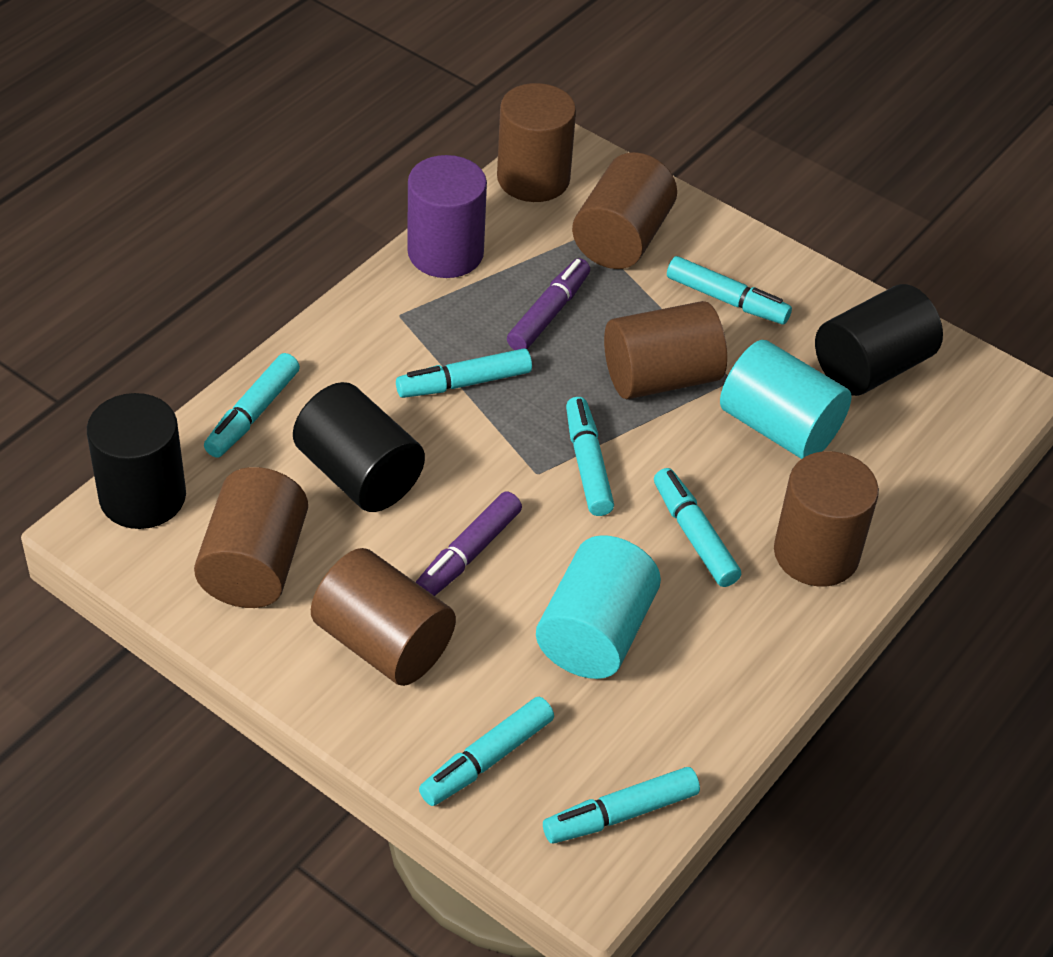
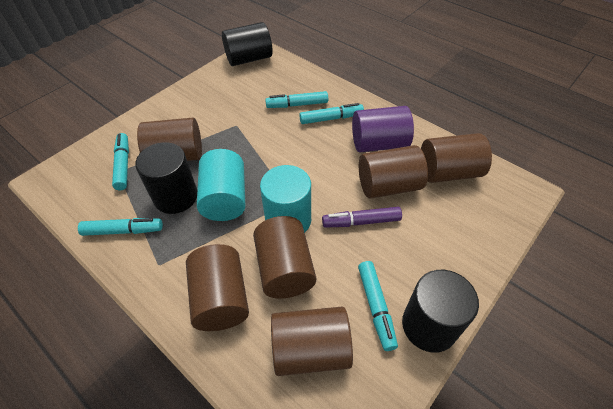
purple marker: 2 -> 1
turquoise marker: 7 -> 5

